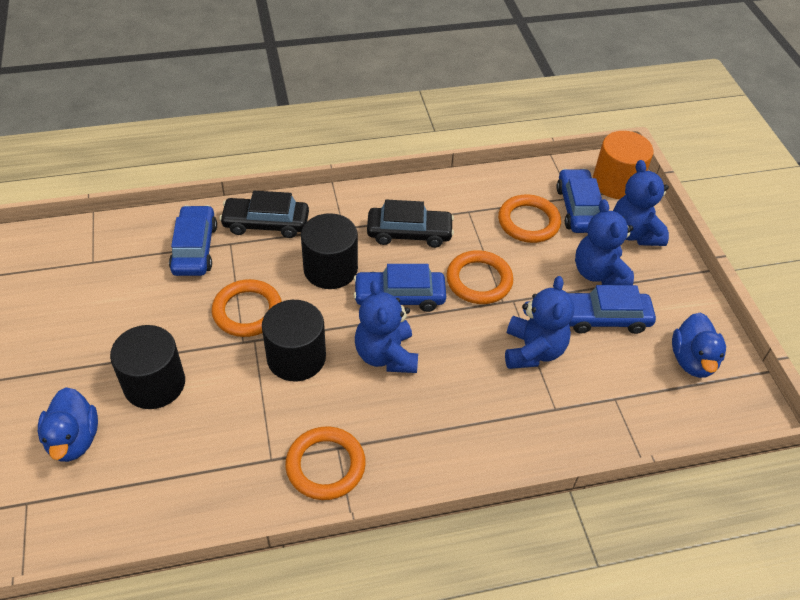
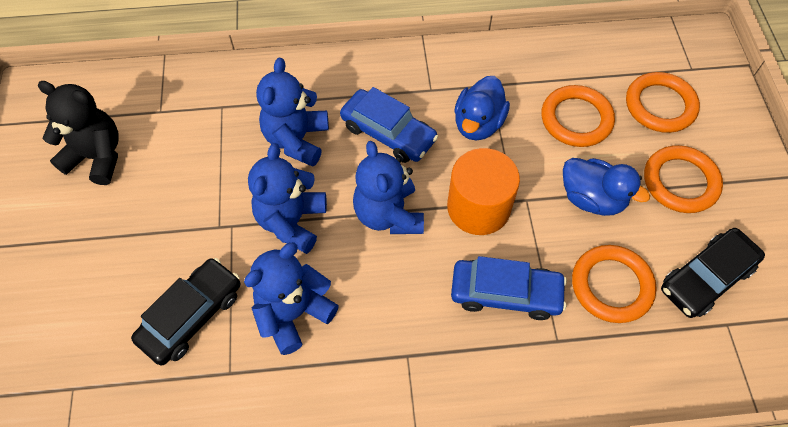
black cylinder: 3 -> 0
black teddy bear: 0 -> 1
blue car: 4 -> 2

